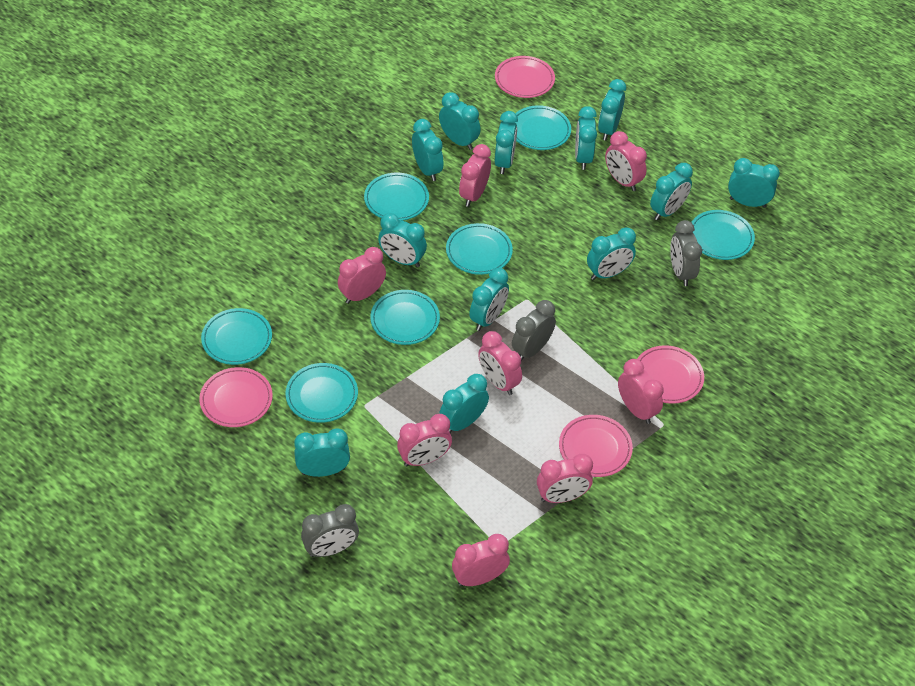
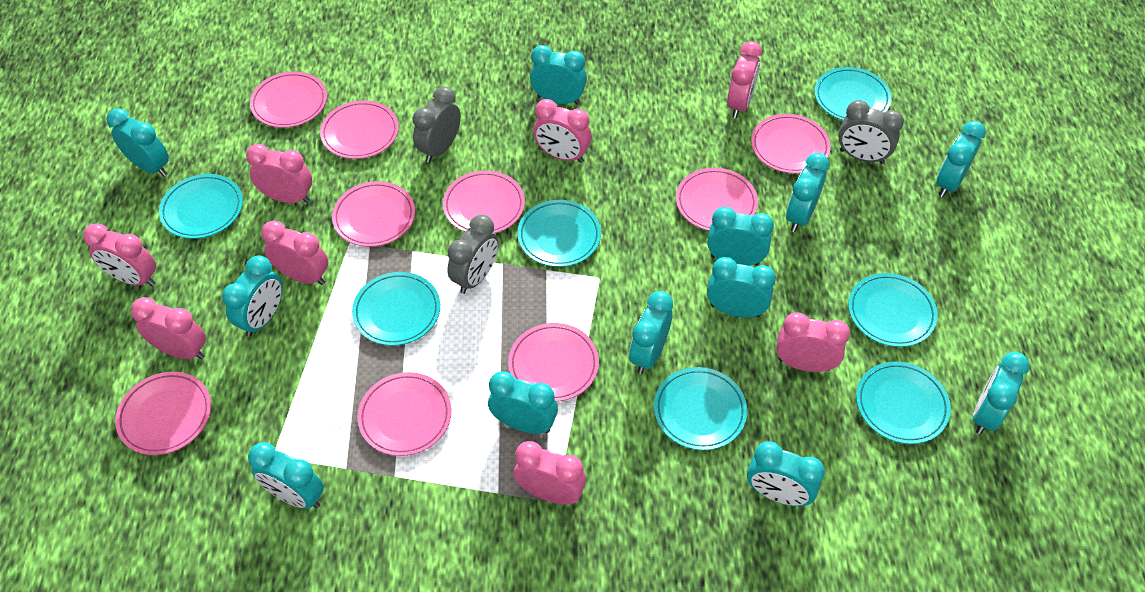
pink plate: 4 -> 9

